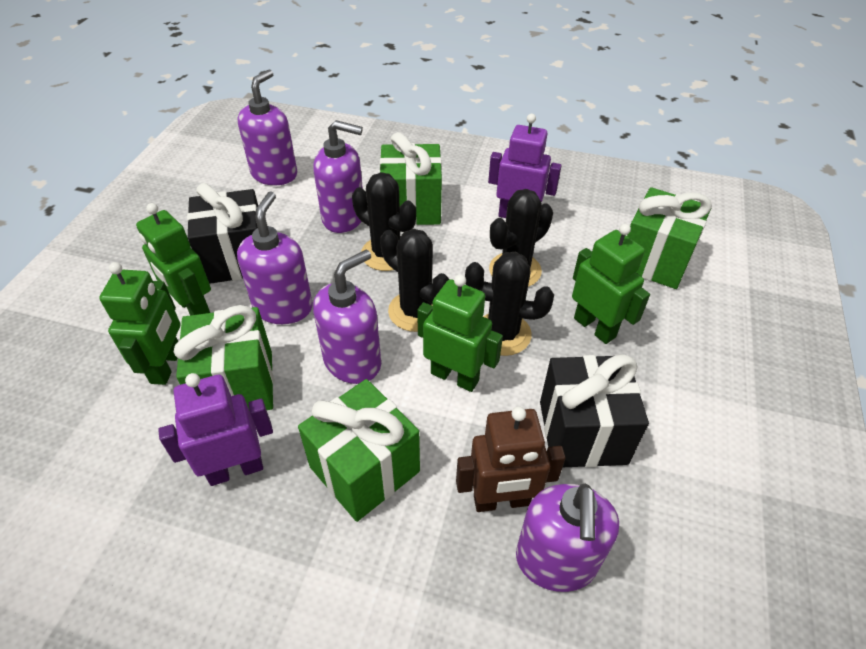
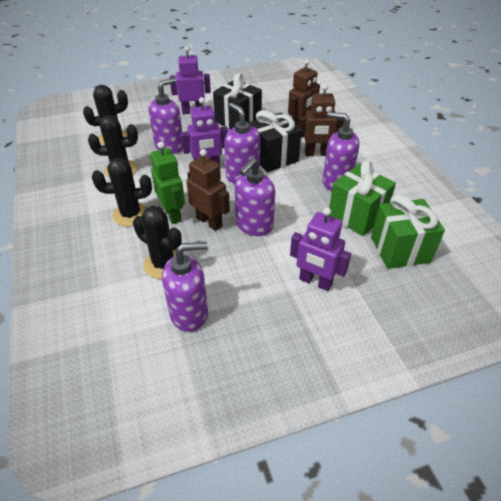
brown robot: 1 -> 3
green gift: 4 -> 2
green robot: 4 -> 1
purple robot: 2 -> 3

